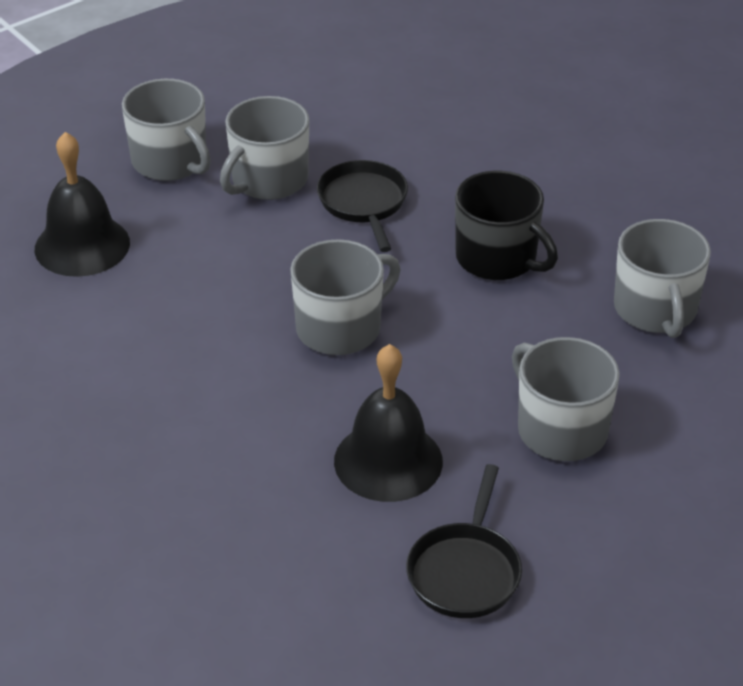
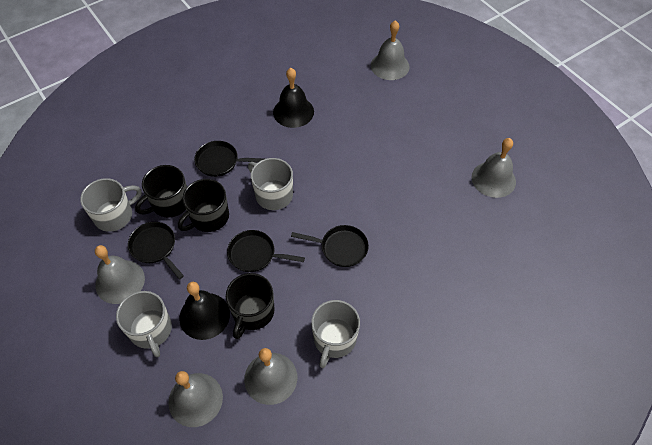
black mug: 1 -> 3
black pan: 2 -> 4
grey bell: 0 -> 5
grey mug: 5 -> 4

